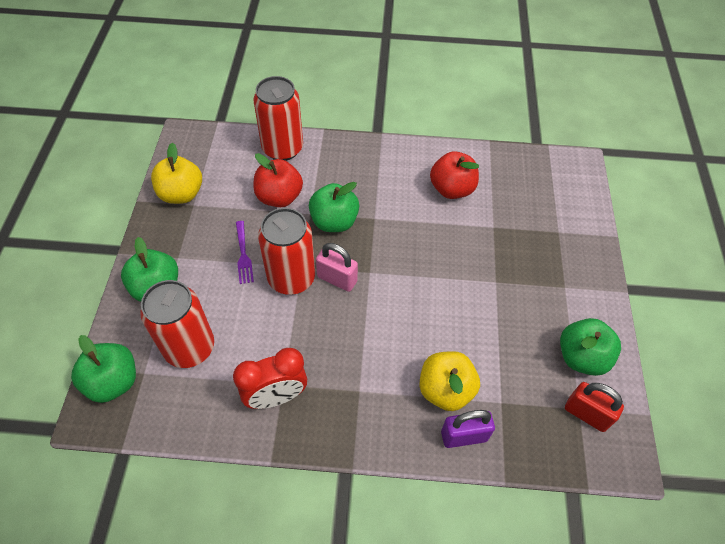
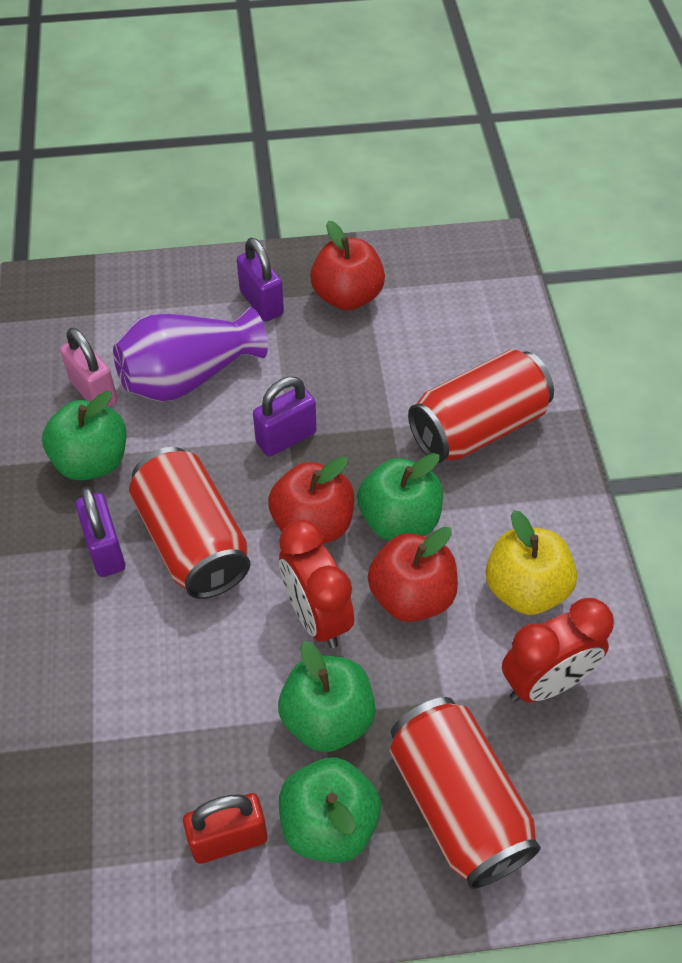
purple fork: 1 -> 0
purple padlock: 1 -> 3
purple vase: 0 -> 1
red apple: 2 -> 3
red clock: 1 -> 2
yellow apple: 2 -> 1

